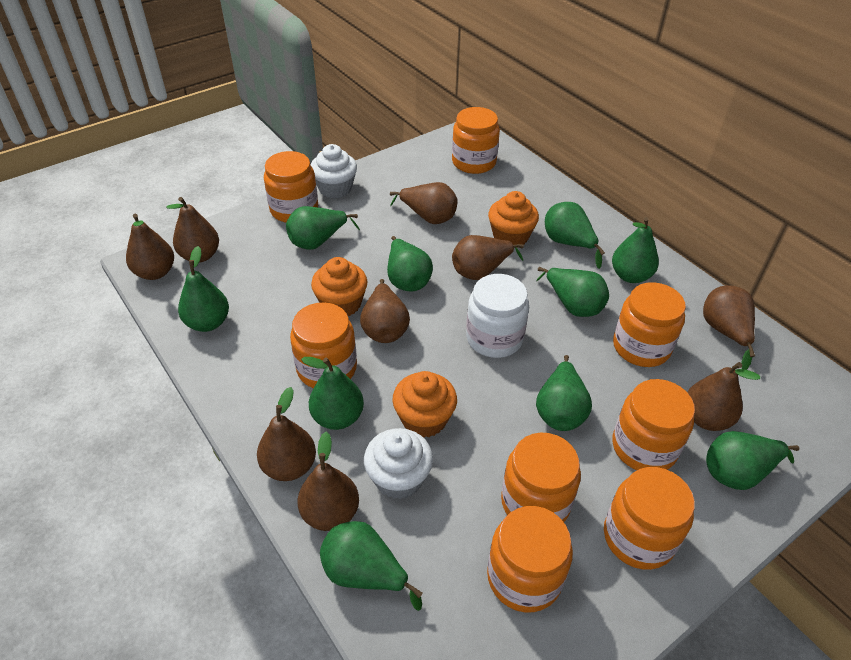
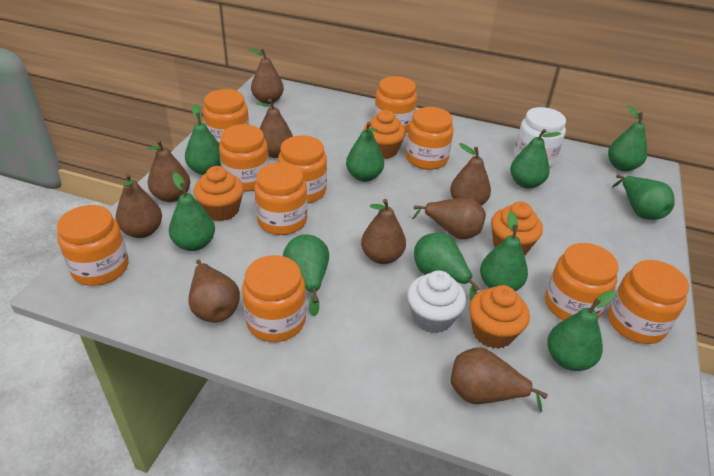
orange cupcake: 3 -> 4
orange jar: 8 -> 10
white cupcake: 2 -> 1

